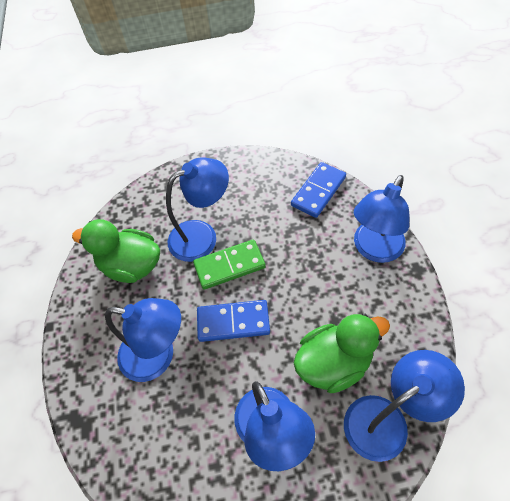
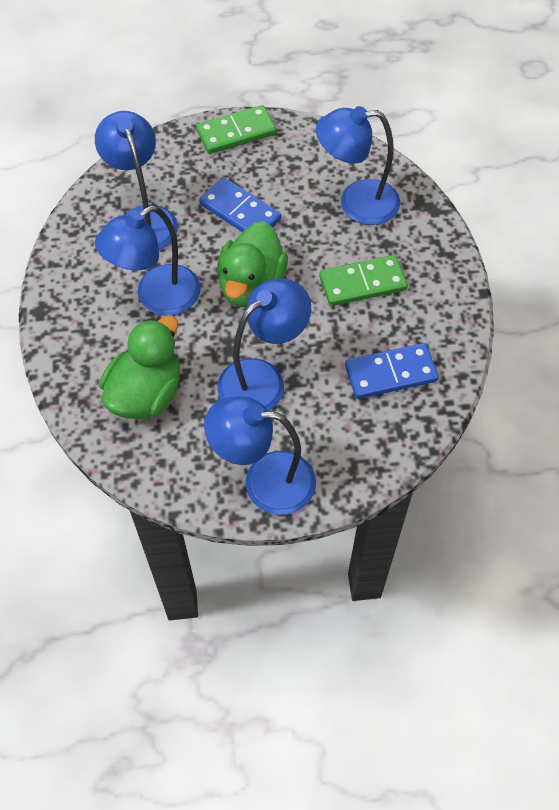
green domino: 1 -> 2

